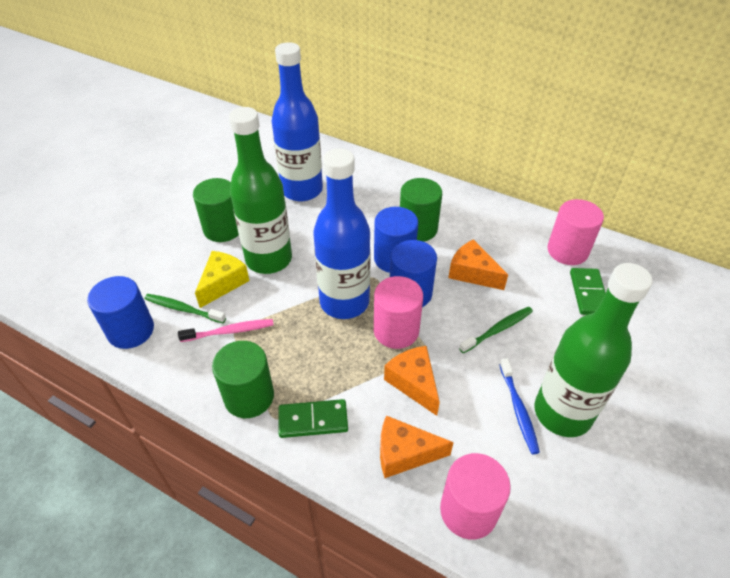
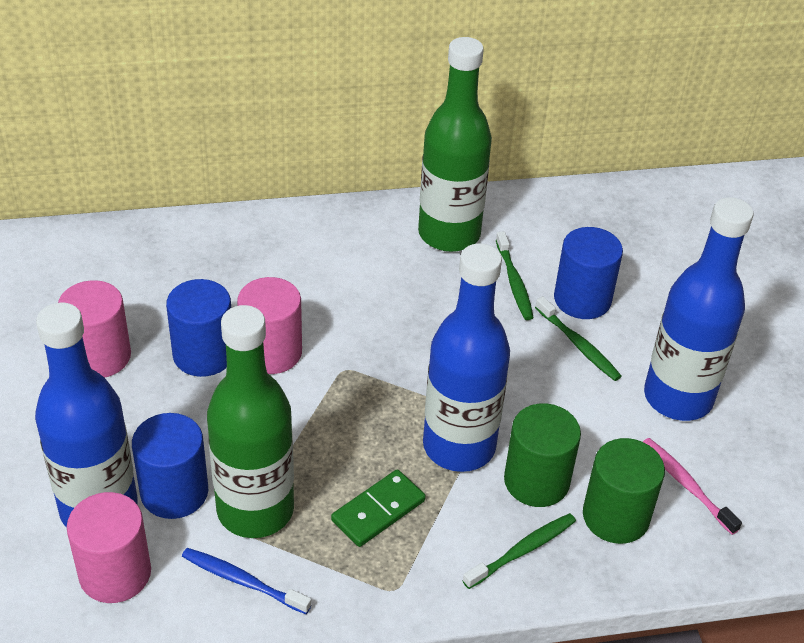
blue bottle: 2 -> 3
green cylinder: 3 -> 2
green domino: 2 -> 1
green toothbrush: 2 -> 3
orange cheese: 3 -> 0
yellow cheese: 1 -> 0

